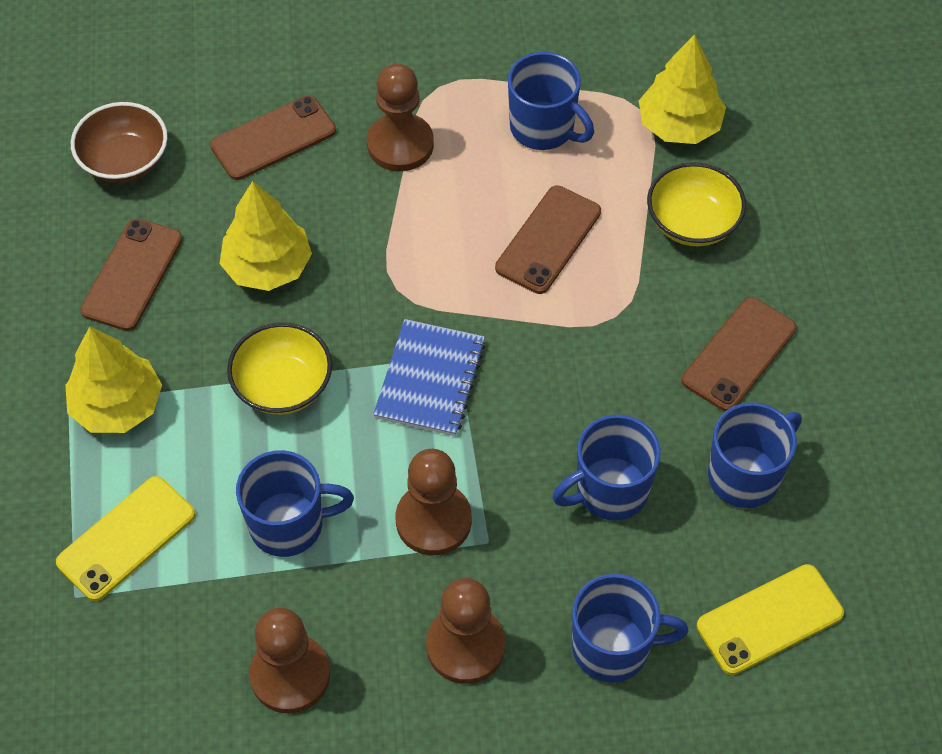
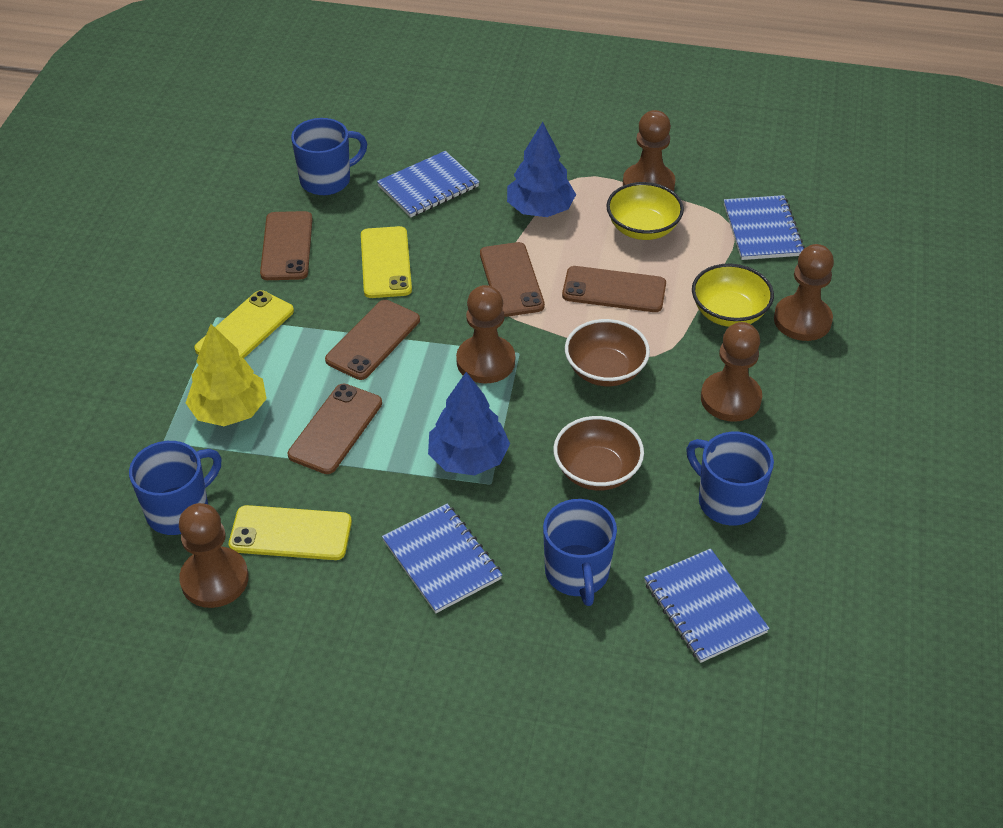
blue mug: 5 -> 4
blue notebook: 1 -> 4
blue tree: 0 -> 2
brown bowl: 1 -> 2
brown pawn: 4 -> 5
brown phone: 4 -> 5
yellow phone: 2 -> 3
yellow tree: 3 -> 1

